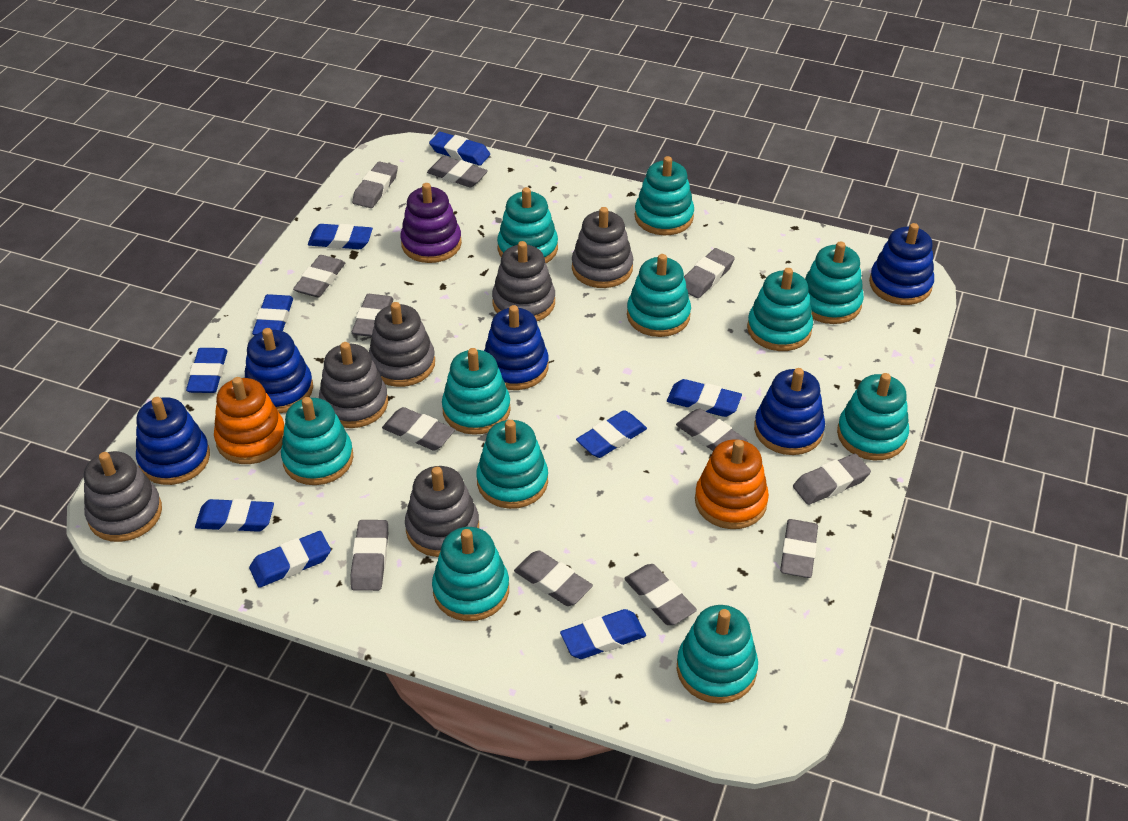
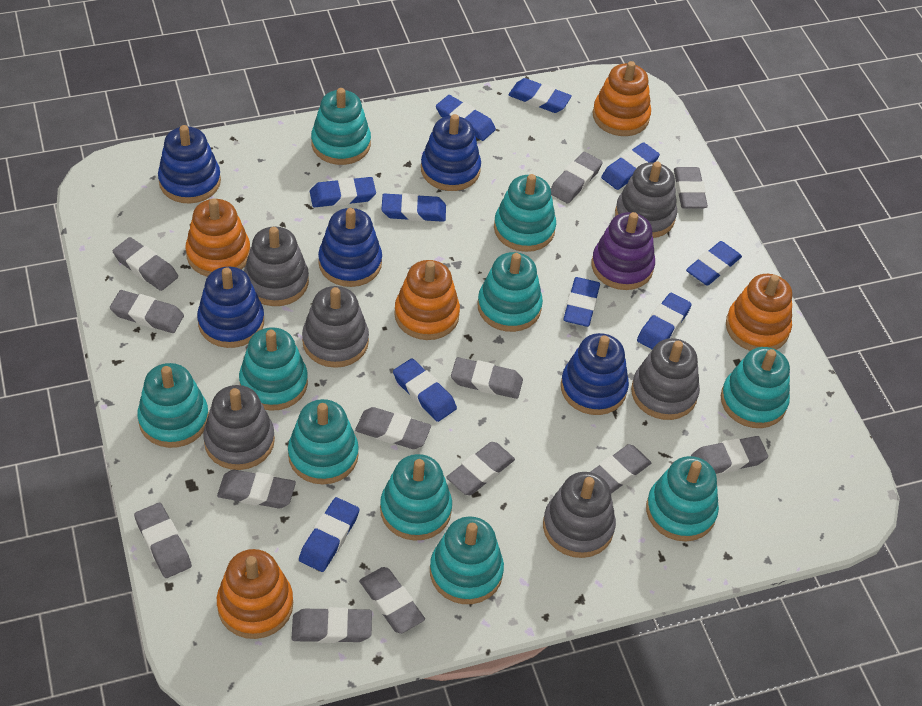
blue eraser: 9 -> 10
grey eraser: 12 -> 13
orange stacking toy: 2 -> 5
turquoise stacking toy: 11 -> 10

